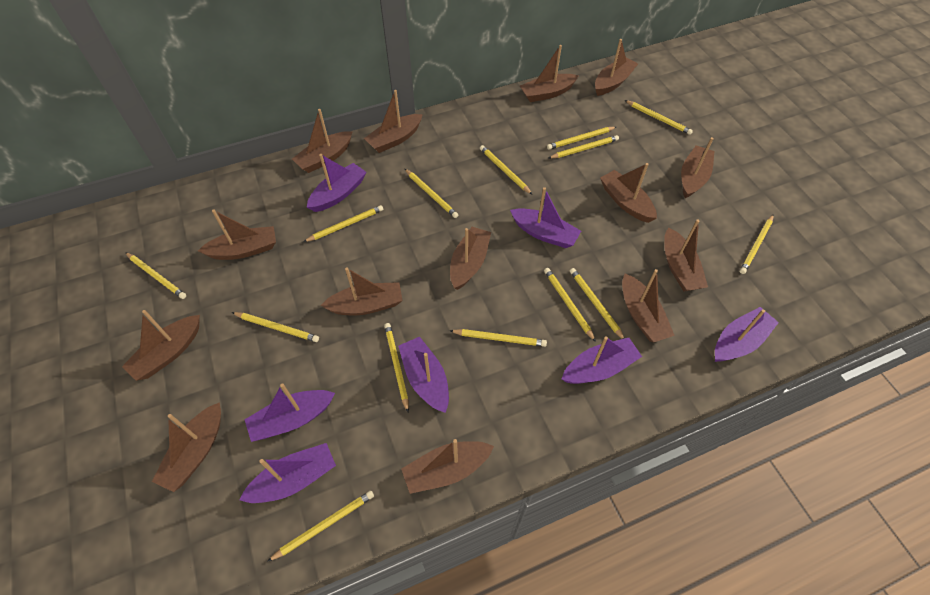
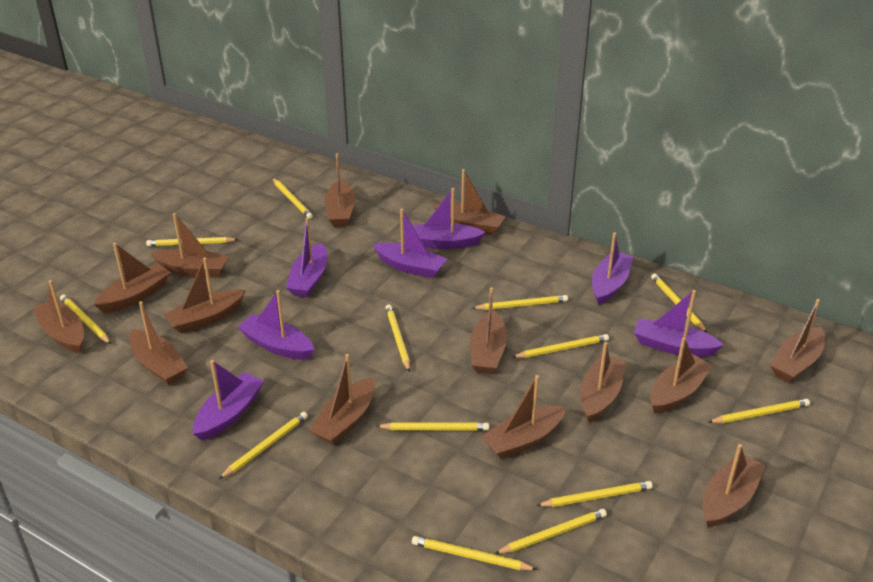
yellow pencil: 14 -> 13

